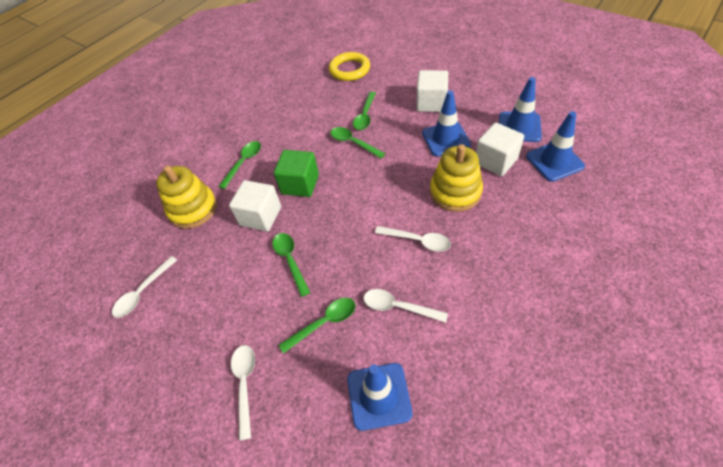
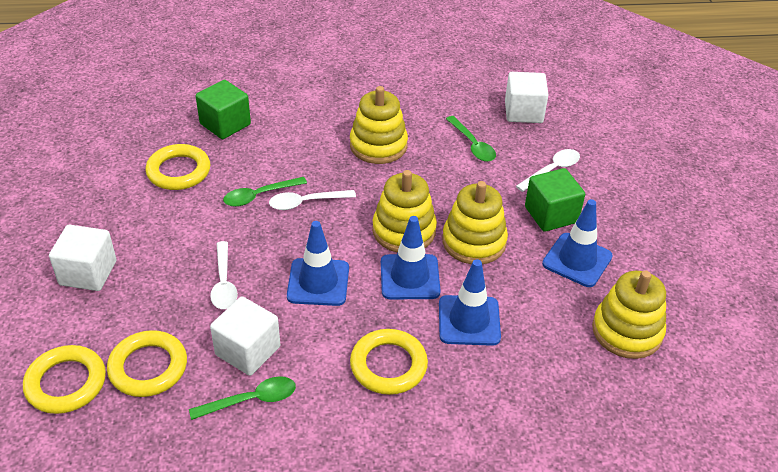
green cube: 1 -> 2
green spoon: 5 -> 3
white spoon: 4 -> 3
yellow ring: 1 -> 4
yellow stacking toy: 2 -> 4

